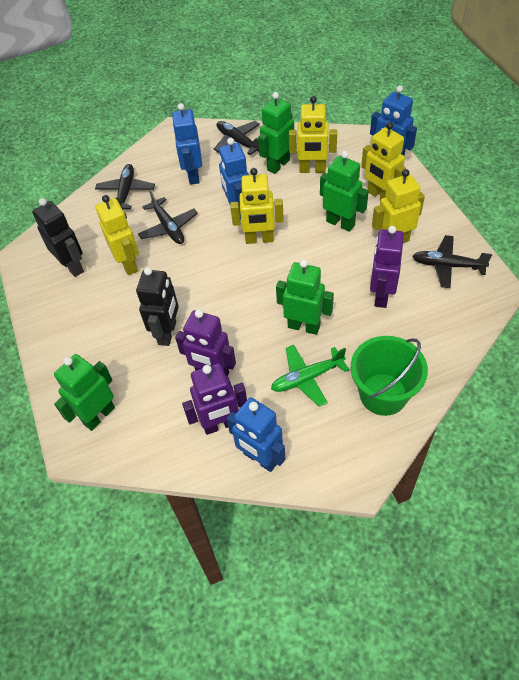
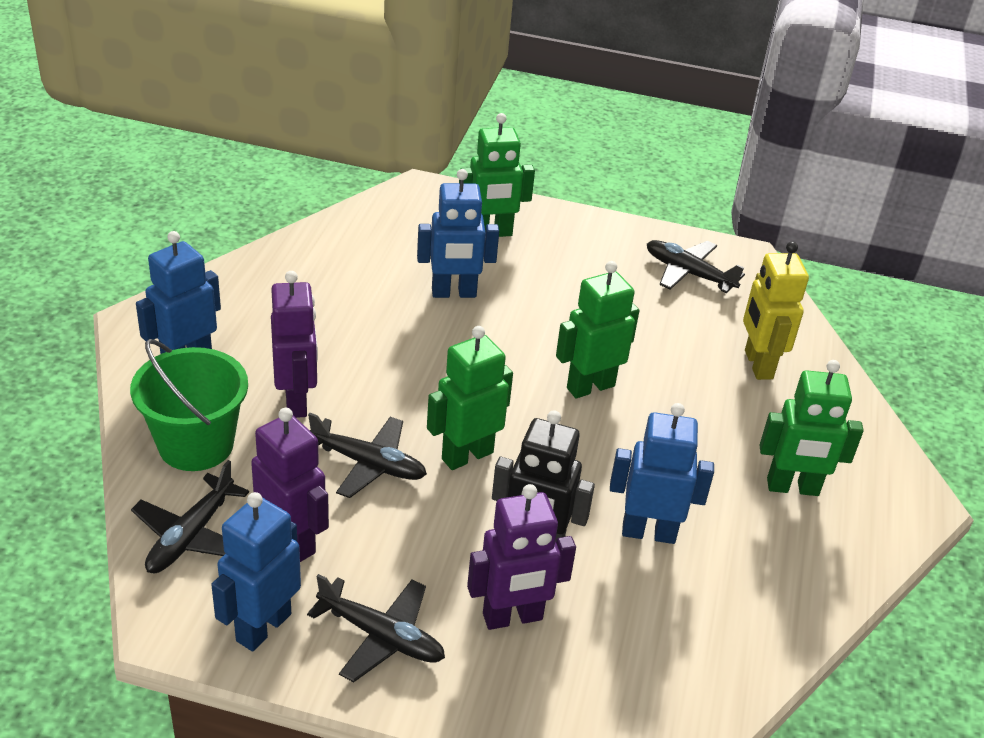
black robot: 2 -> 1
green plane: 1 -> 0
yellow robot: 5 -> 1

